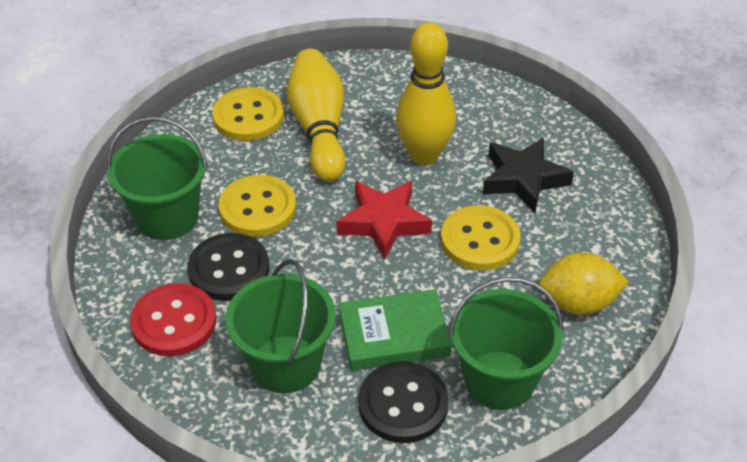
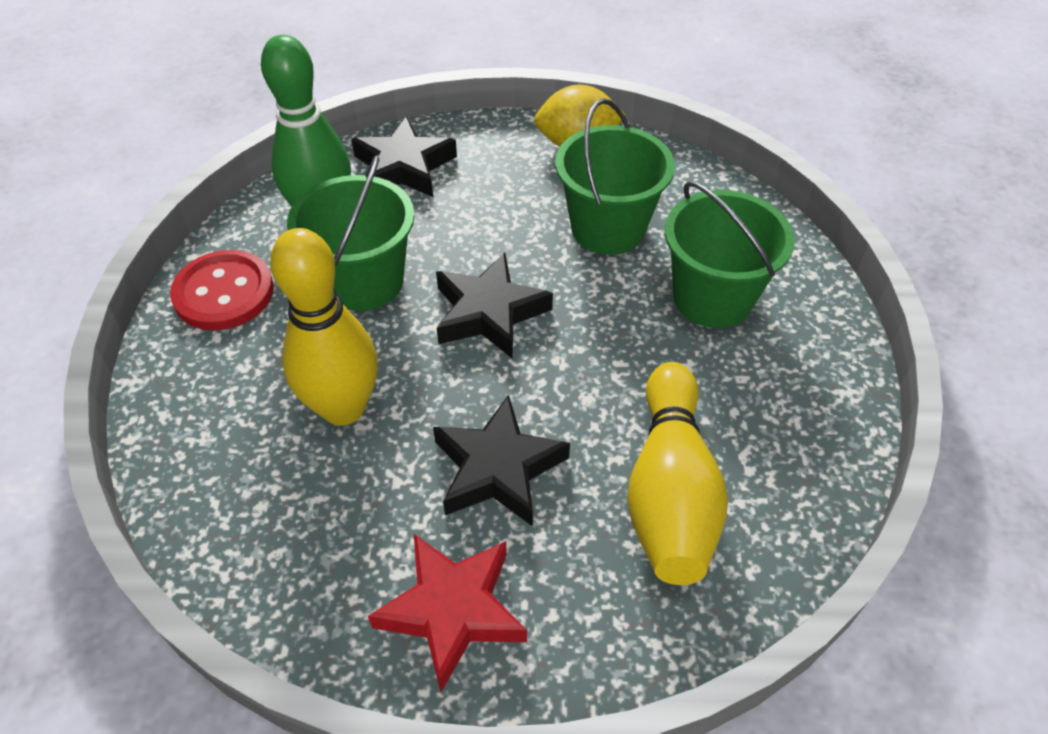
black button: 2 -> 0
black star: 1 -> 3
green book: 1 -> 0
green bowling pin: 0 -> 1
yellow button: 3 -> 0

